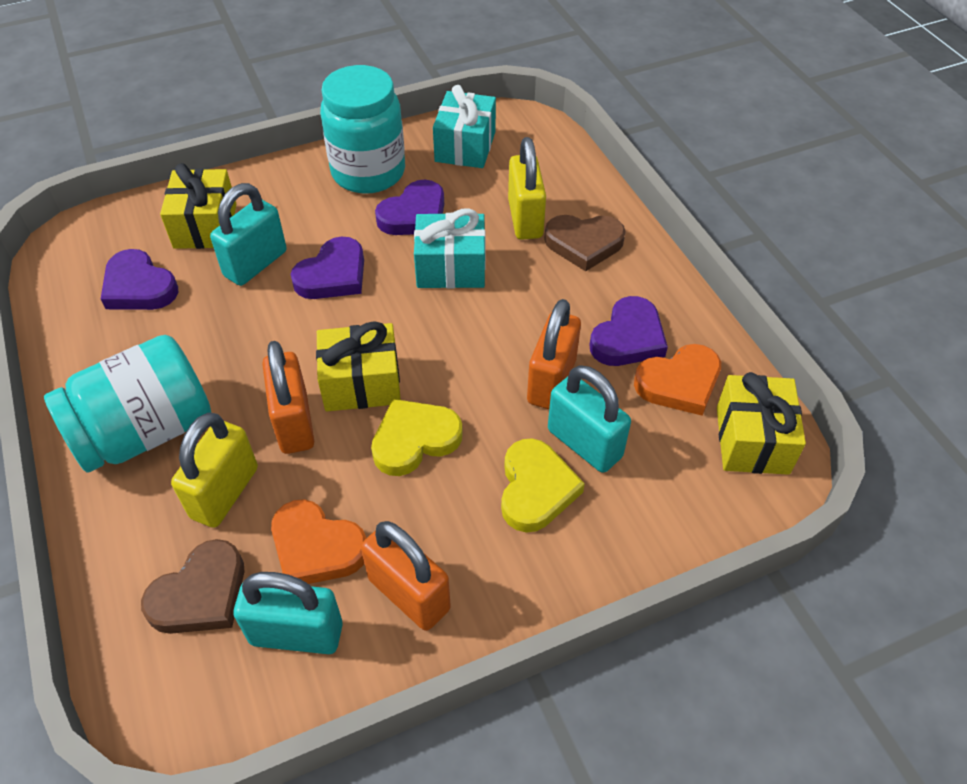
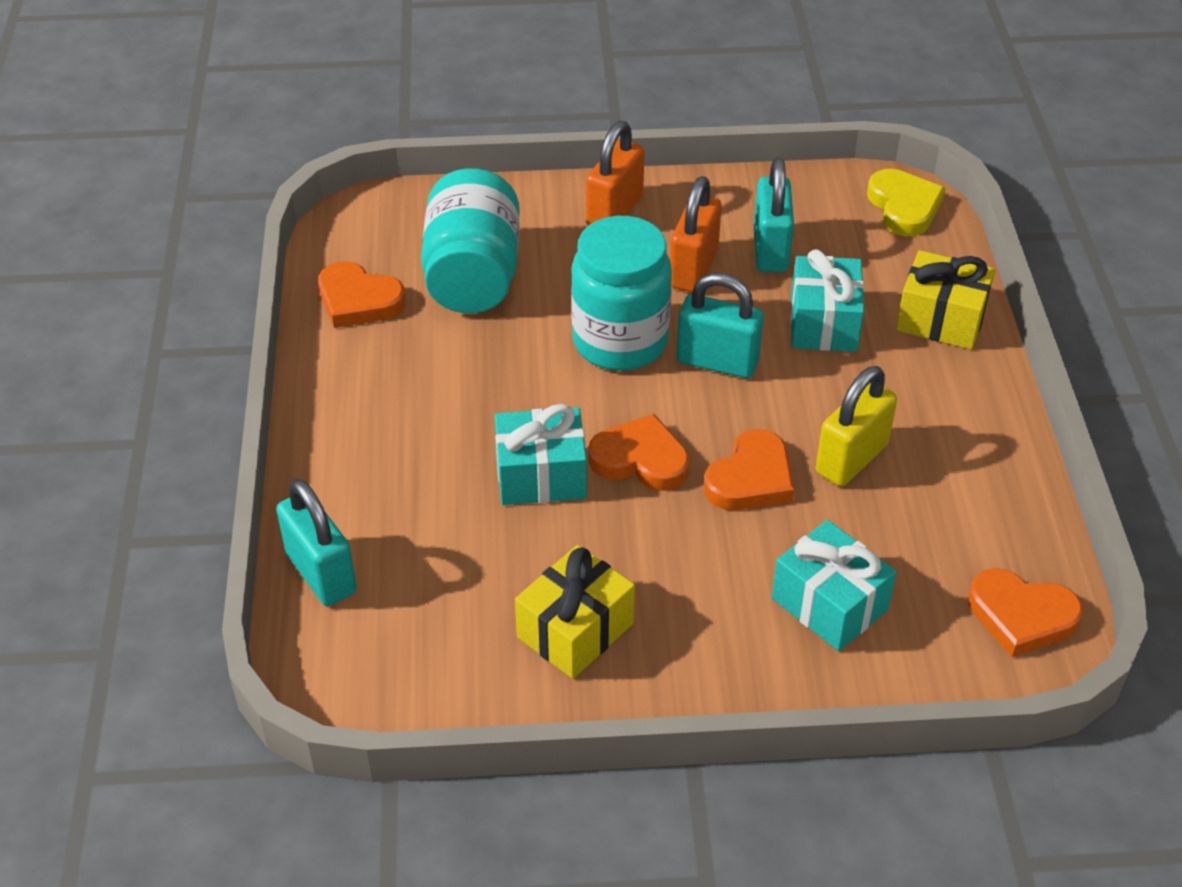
brown heart: 2 -> 0
orange heart: 2 -> 4
orange padlock: 3 -> 2
purple heart: 4 -> 0
turquoise gift: 2 -> 3
yellow gift: 3 -> 2
yellow heart: 2 -> 1
yellow padlock: 2 -> 1

